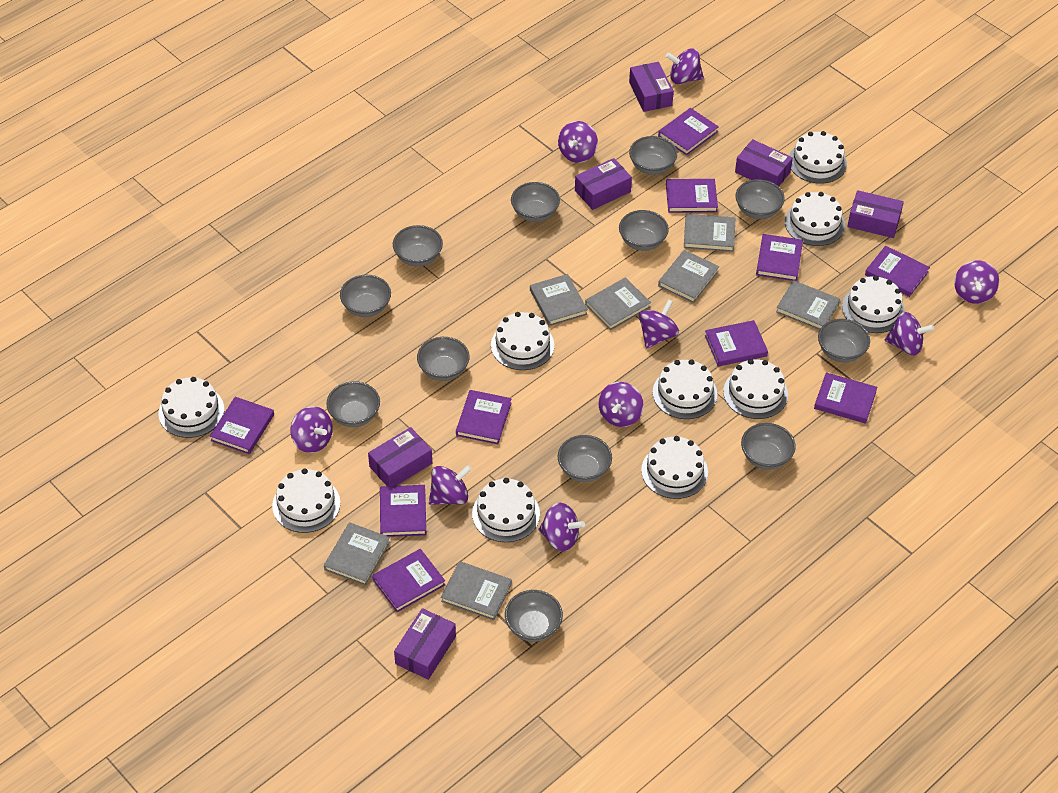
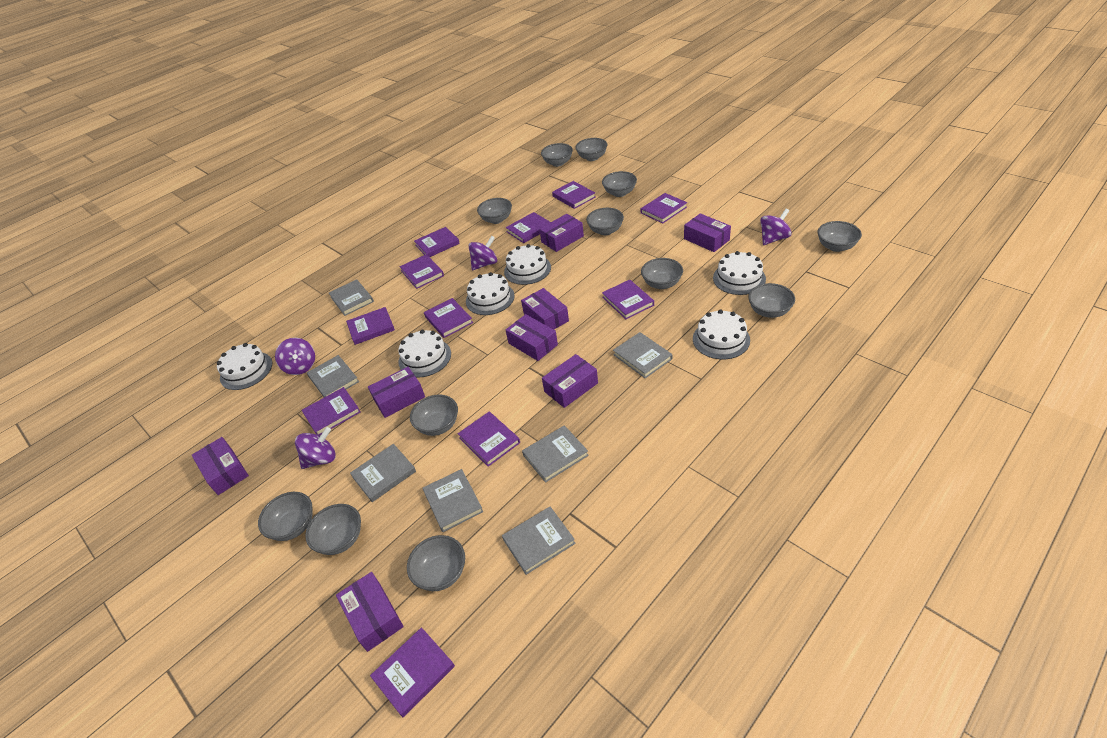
purple book: 10 -> 11
purple box: 6 -> 8
purple spinning top: 9 -> 4
white cake: 10 -> 6

